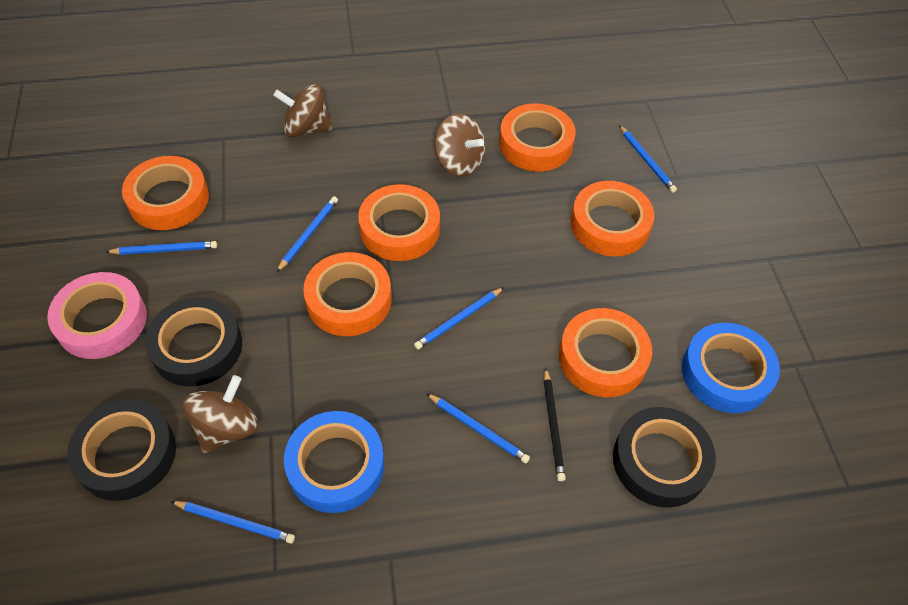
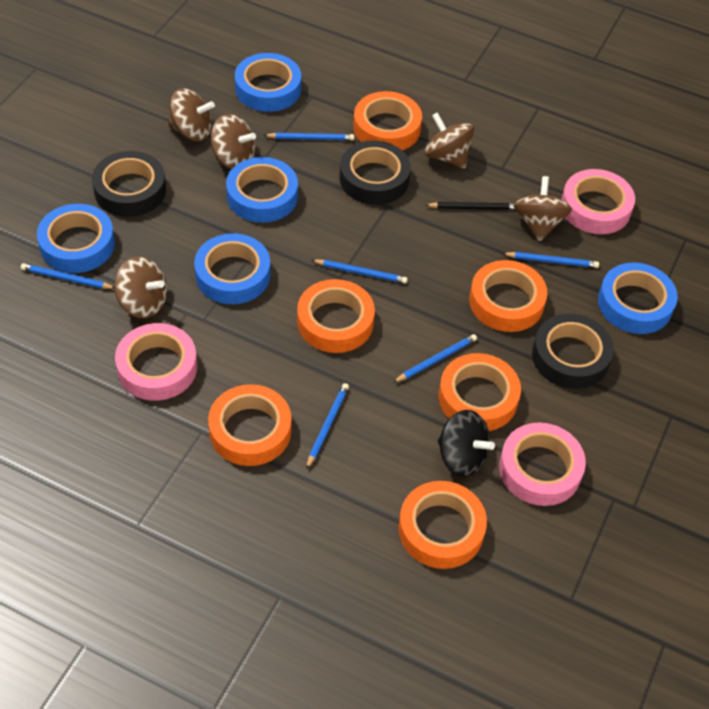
black spinning top: 0 -> 1
blue tape: 2 -> 5
brown spinning top: 3 -> 5
pink tape: 1 -> 3

